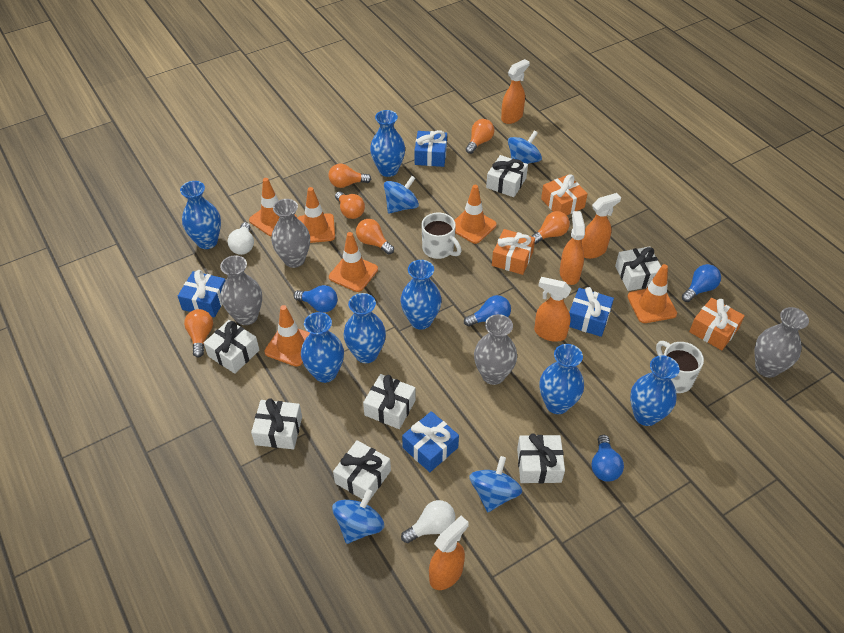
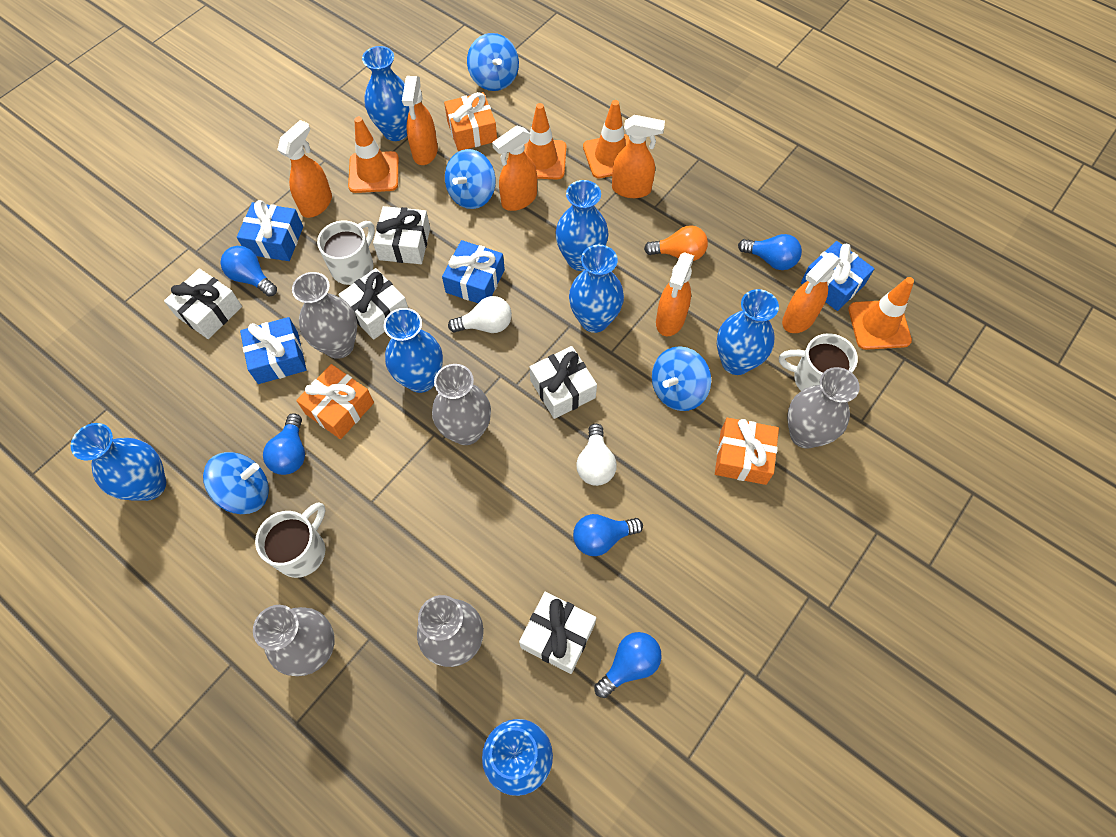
blue light bulb: 4 -> 5
grey vase: 4 -> 5
orange light bulb: 6 -> 1
orange spray bottle: 5 -> 6
orange traffic cone: 6 -> 4
white gift: 7 -> 5
white mug: 2 -> 3

